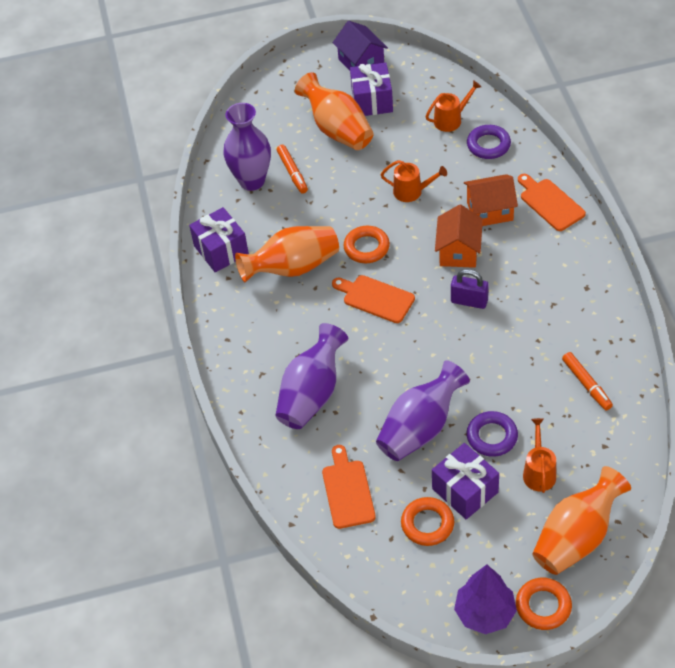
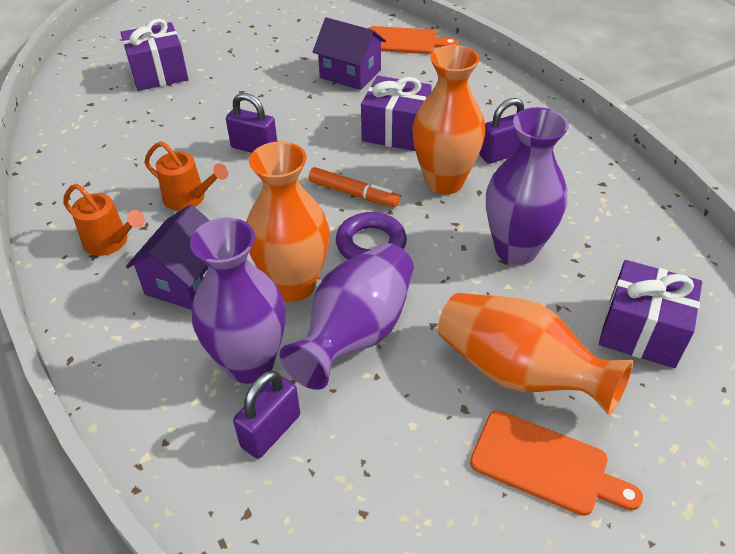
orange cutting board: 3 -> 2
orange house: 2 -> 0
orange marker: 2 -> 1
orange ring: 3 -> 0
orange watering can: 3 -> 2
purple house: 1 -> 2
purple padlock: 1 -> 3
purple ring: 2 -> 1
purple tree: 1 -> 0

